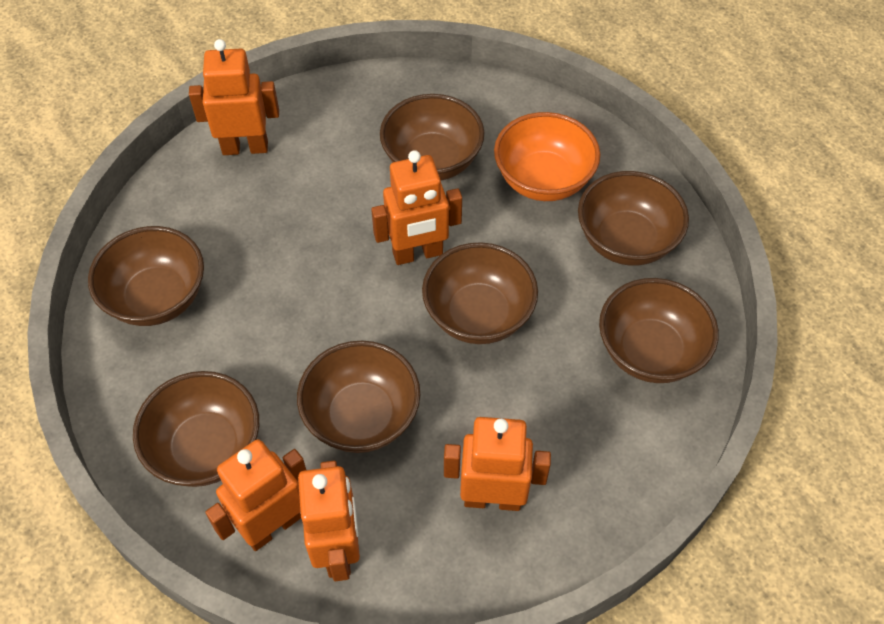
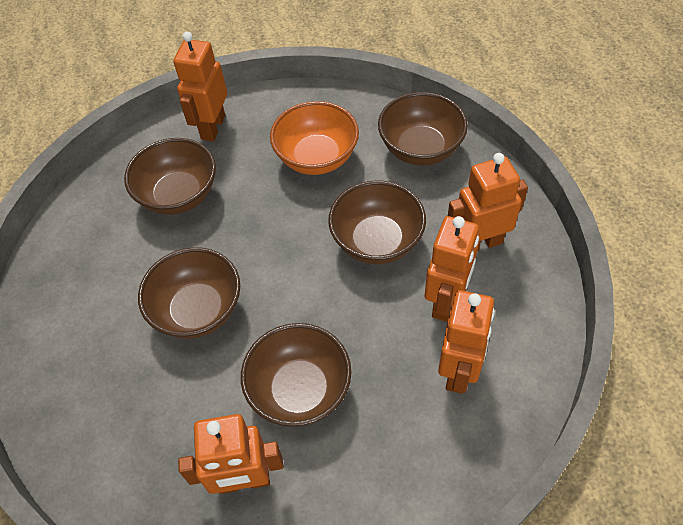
brown bowl: 7 -> 5

